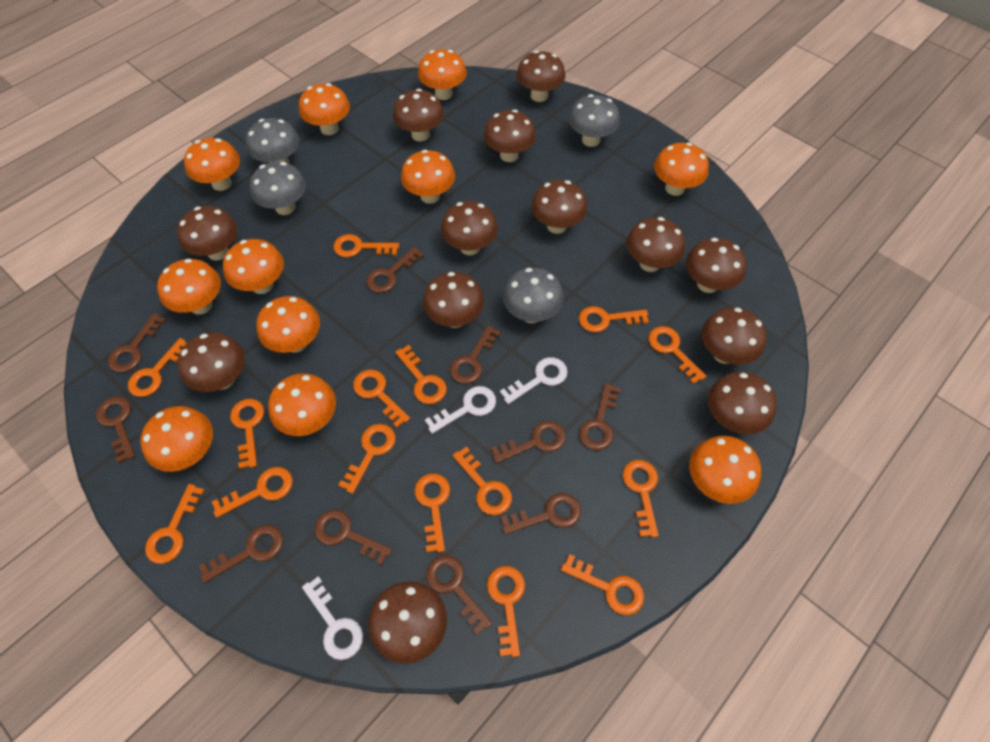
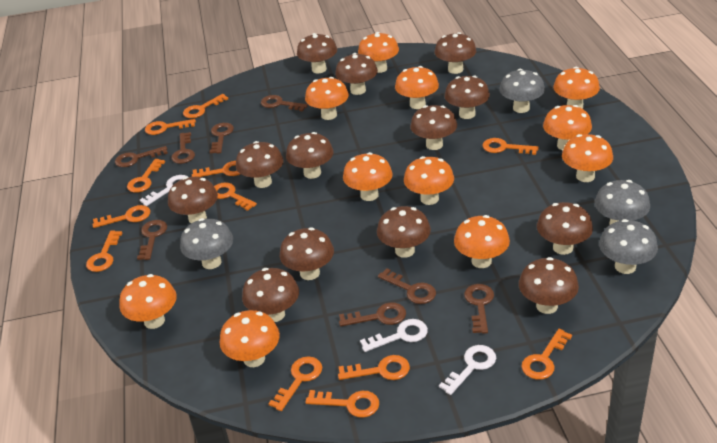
brown key: 10 -> 8
orange key: 15 -> 12

